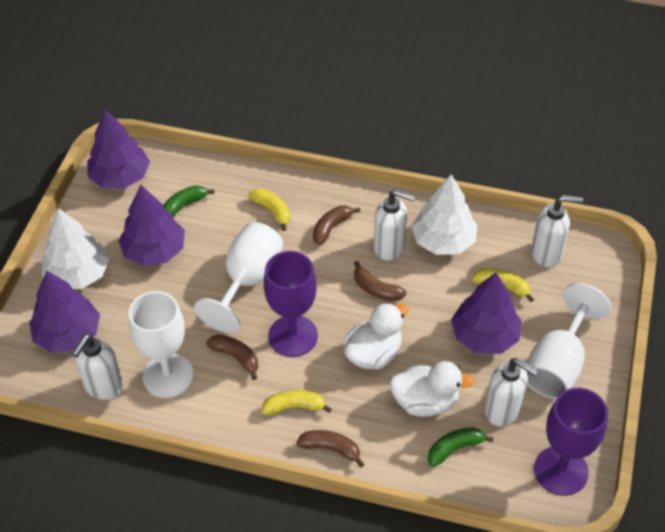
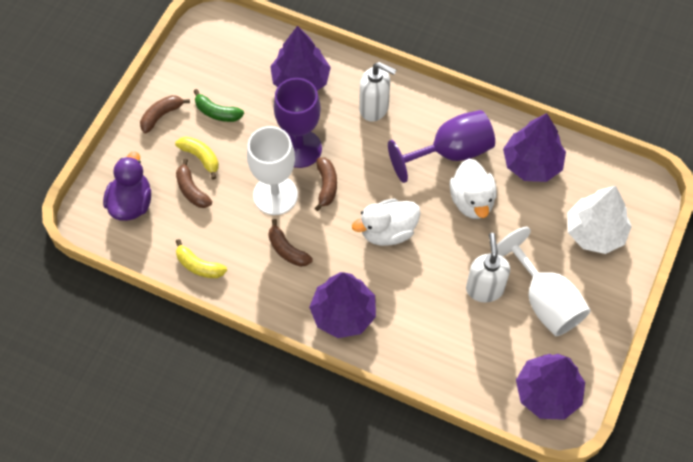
green banana: 2 -> 1
purple duck: 0 -> 1
white goblet: 3 -> 2
white soap dispenser: 4 -> 2
white tree: 2 -> 1
yellow banana: 3 -> 2

